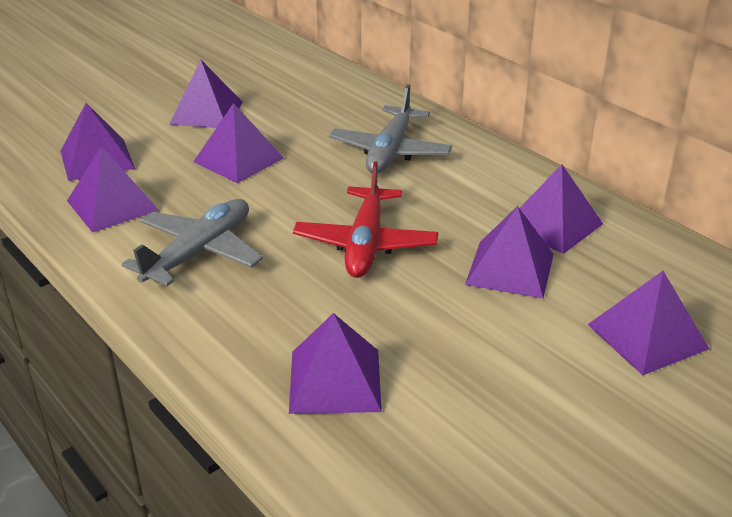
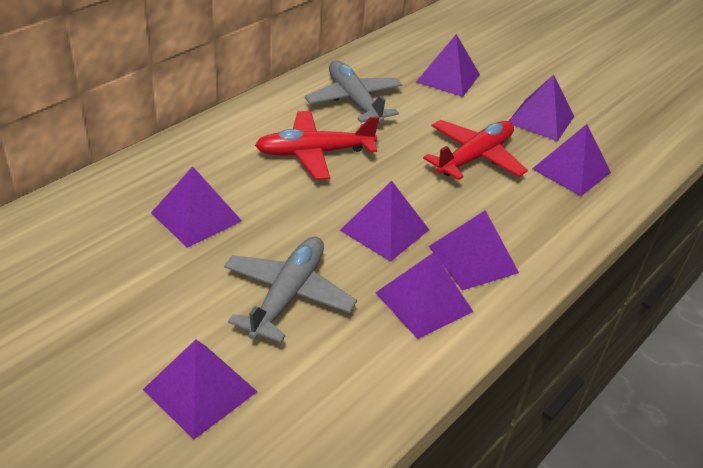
red plane: 1 -> 2

